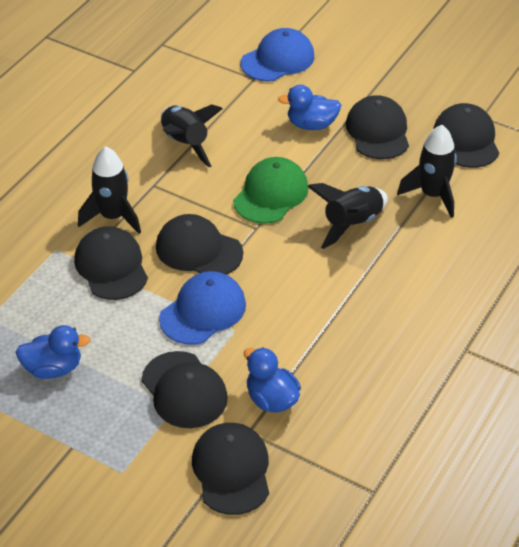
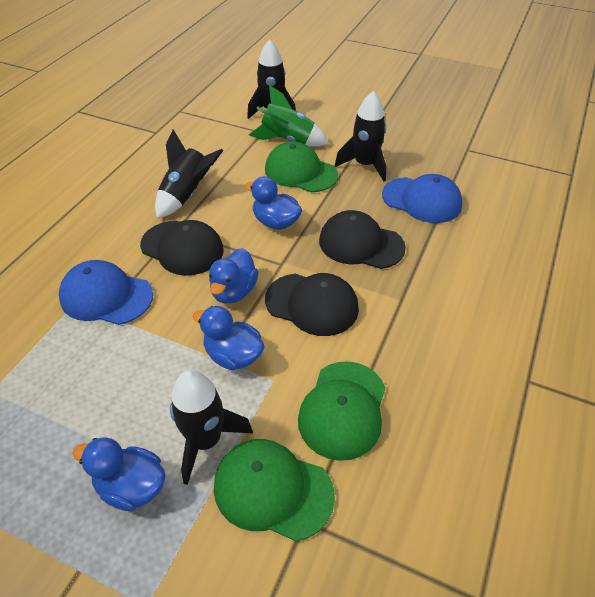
black cap: 6 -> 3
blue duck: 3 -> 4
green cap: 1 -> 3
green rocket: 0 -> 1

